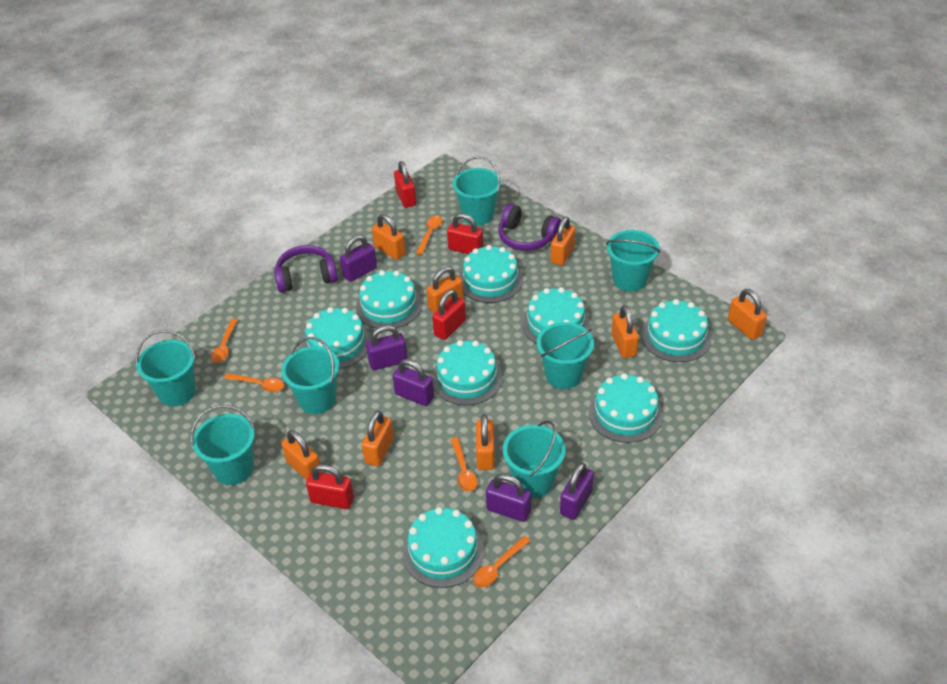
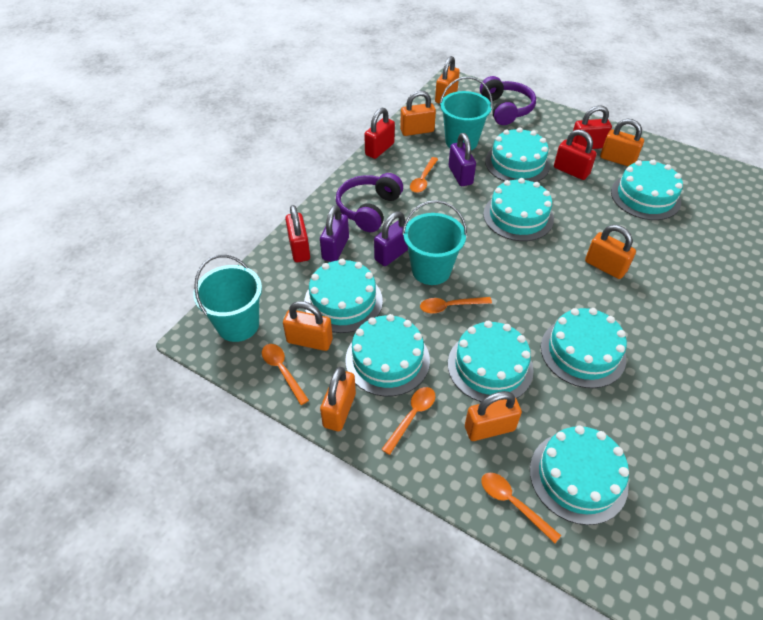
orange padlock: 8 -> 7
purple padlock: 5 -> 3
turquoise bucket: 7 -> 3

